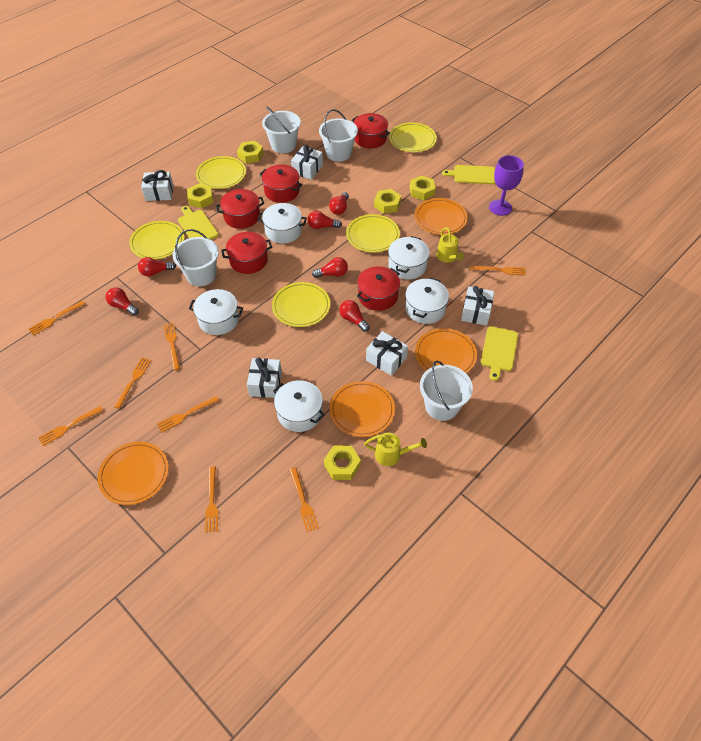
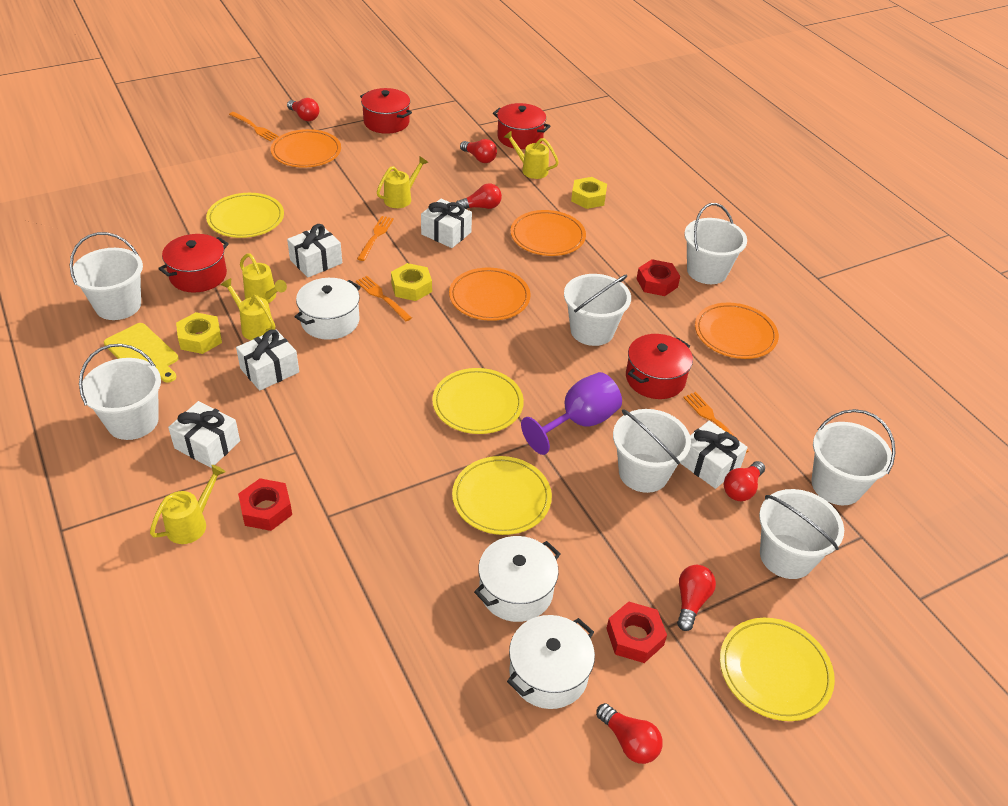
orange fork: 8 -> 4
red nut: 0 -> 3
red pot: 5 -> 4
white bucket: 4 -> 7
white pot: 5 -> 3
yellow cutting board: 3 -> 1
yellow nut: 5 -> 3
yellow plate: 5 -> 4
yellow watering can: 2 -> 5

